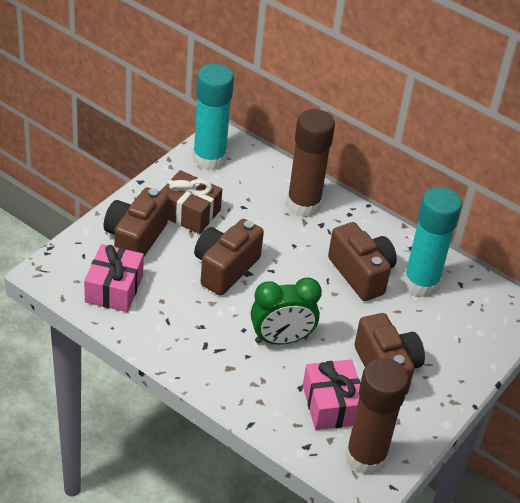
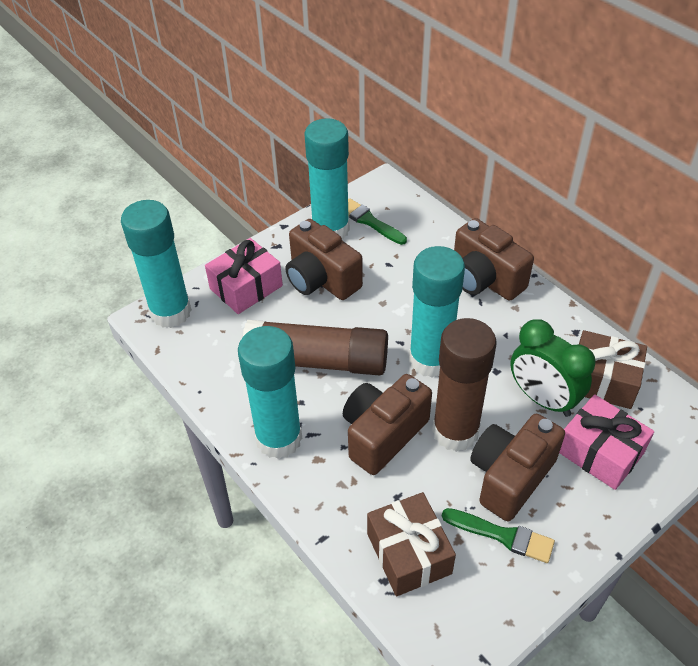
brown gift: 1 -> 2
green brush: 0 -> 2
turquoise glue stick: 2 -> 4

